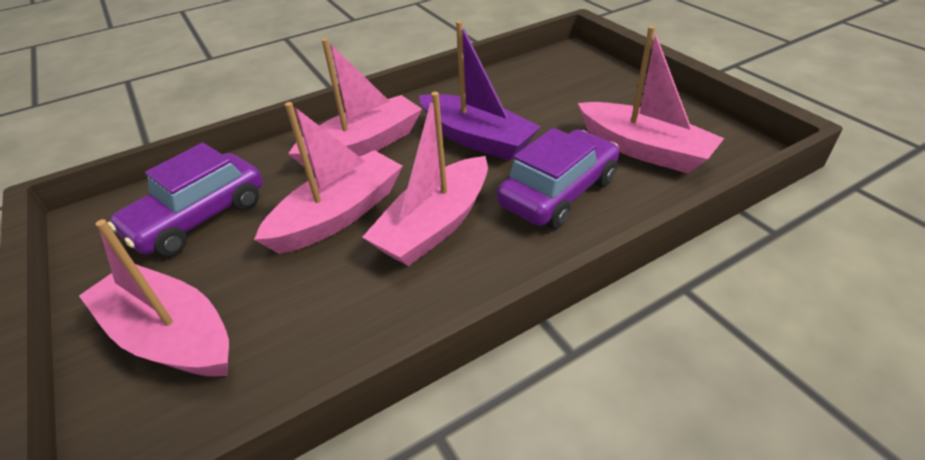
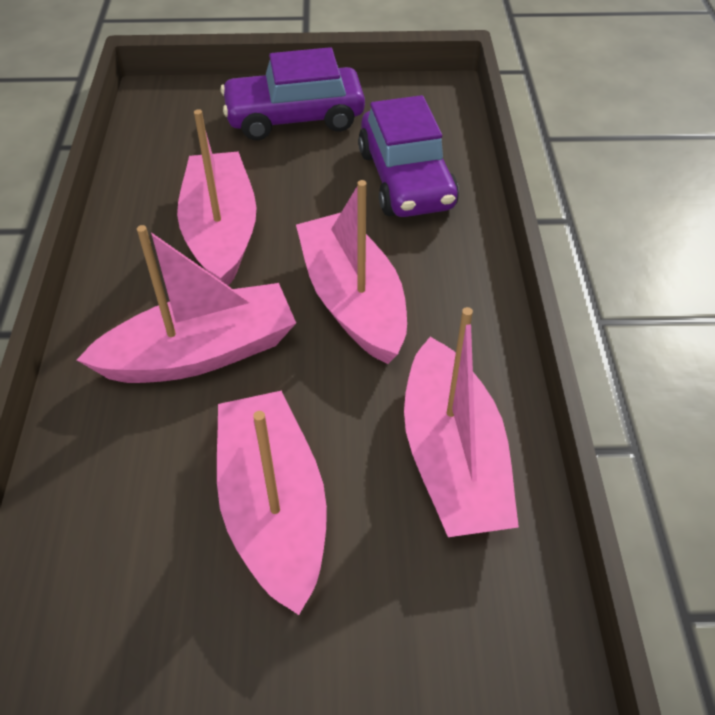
purple boat: 1 -> 0

